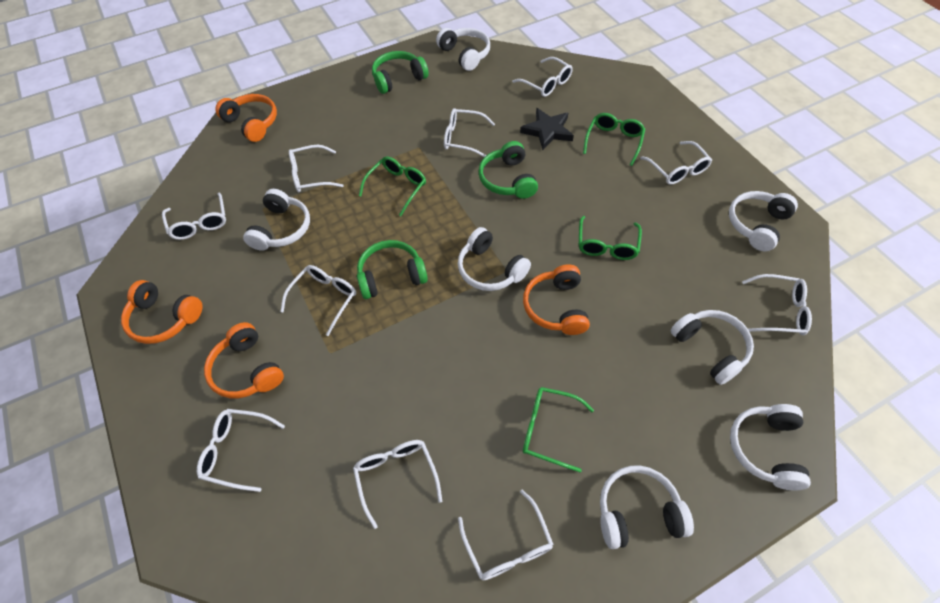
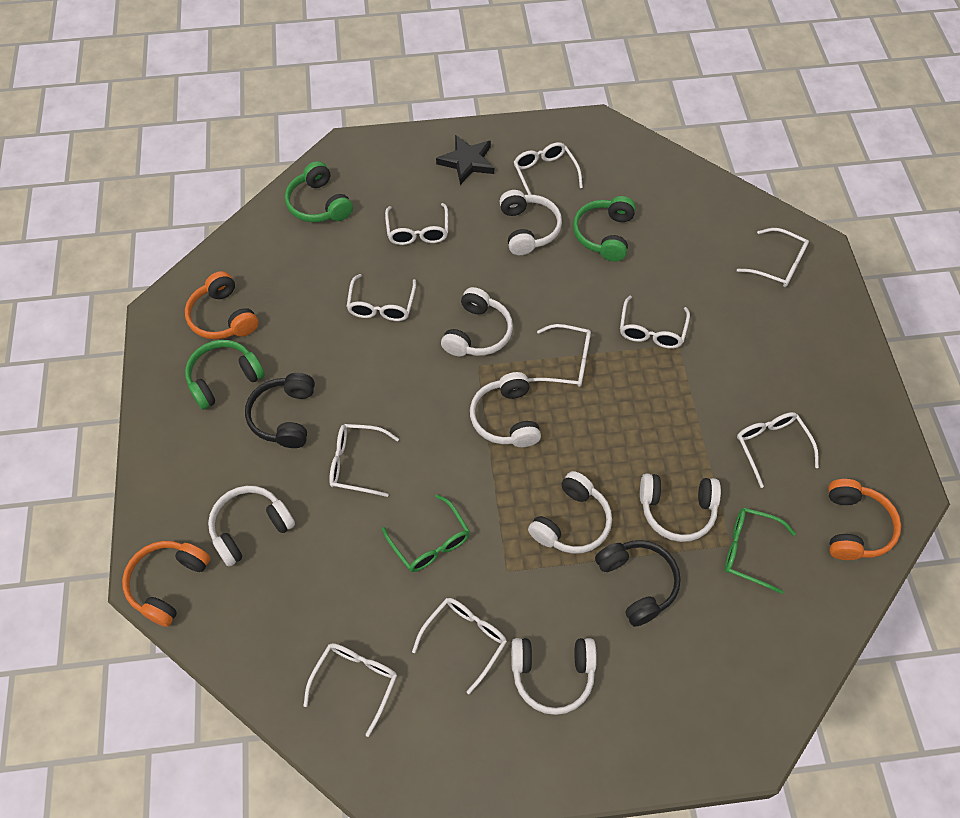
black headphones: 0 -> 2
green glasses: 4 -> 2
orange headphones: 4 -> 3

